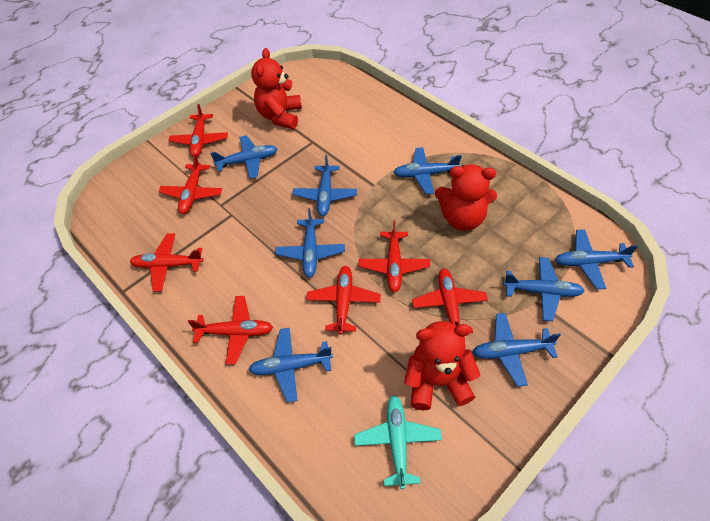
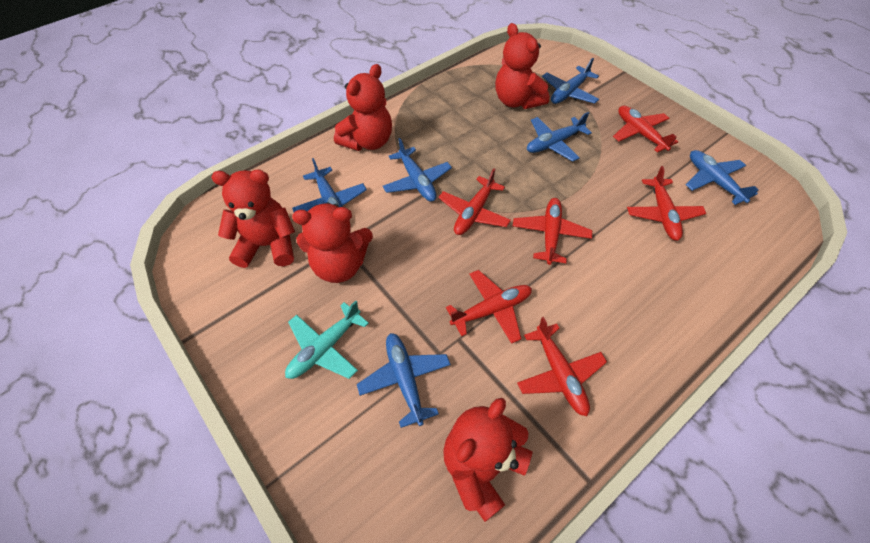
blue plane: 8 -> 6
red plane: 7 -> 6
red teddy bear: 3 -> 5

